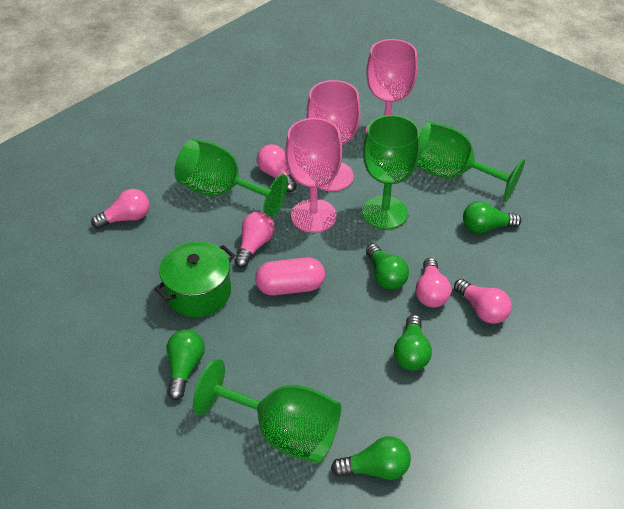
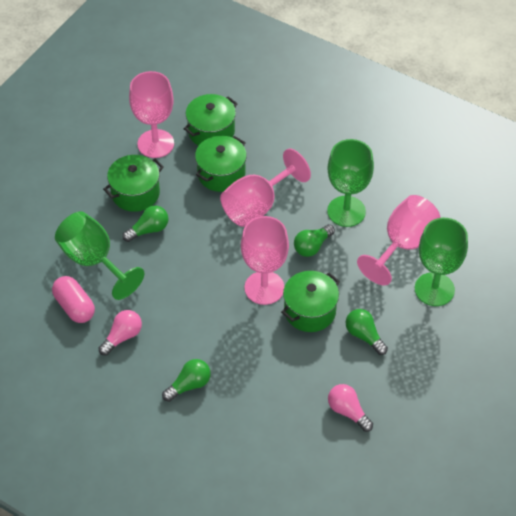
green goblet: 4 -> 3
green light bulb: 5 -> 4
green pot: 1 -> 4
pink goblet: 3 -> 4
pink light bulb: 5 -> 2

